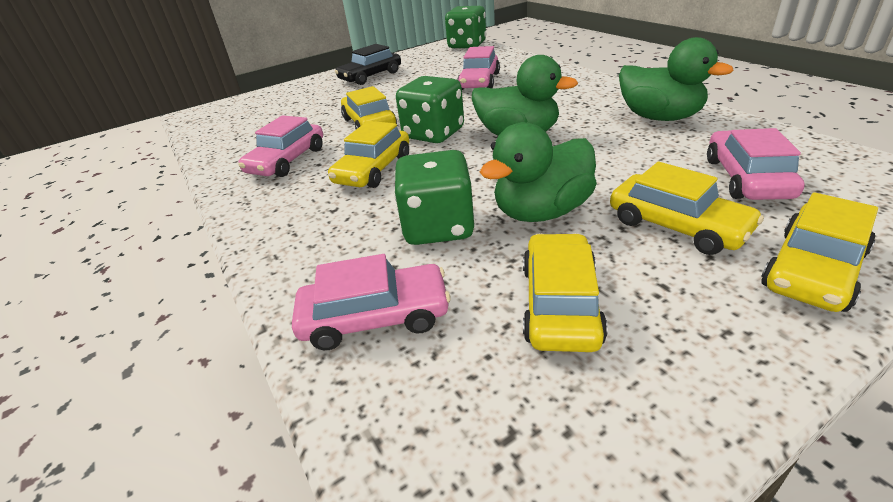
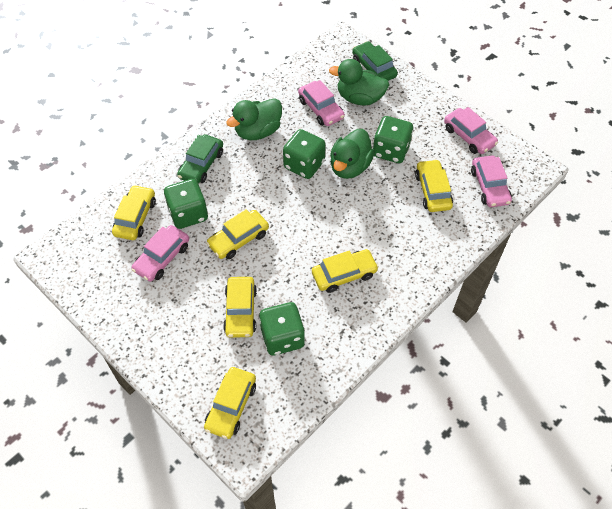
black car: 1 -> 0
green car: 0 -> 2
green dice: 3 -> 4
yellow car: 5 -> 6

